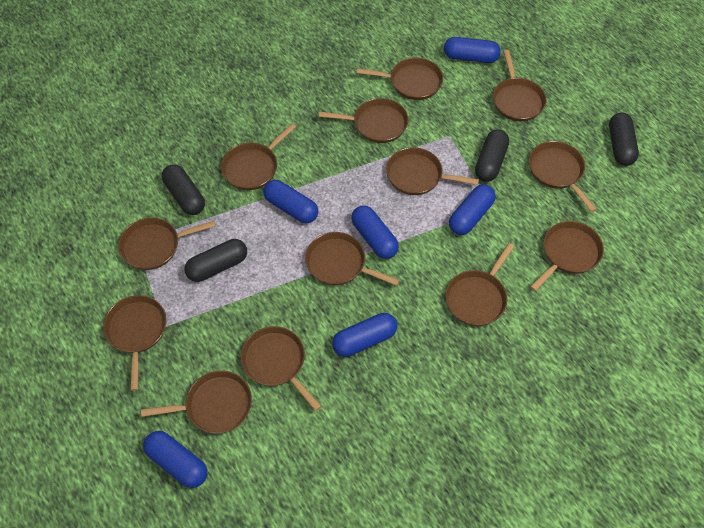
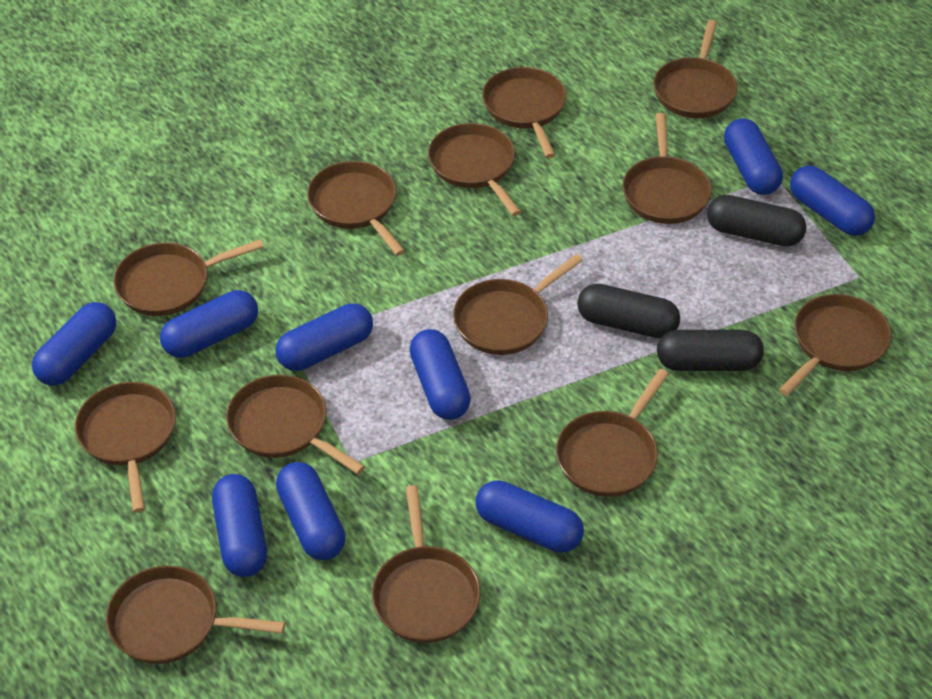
black capsule: 4 -> 3
blue capsule: 6 -> 9

